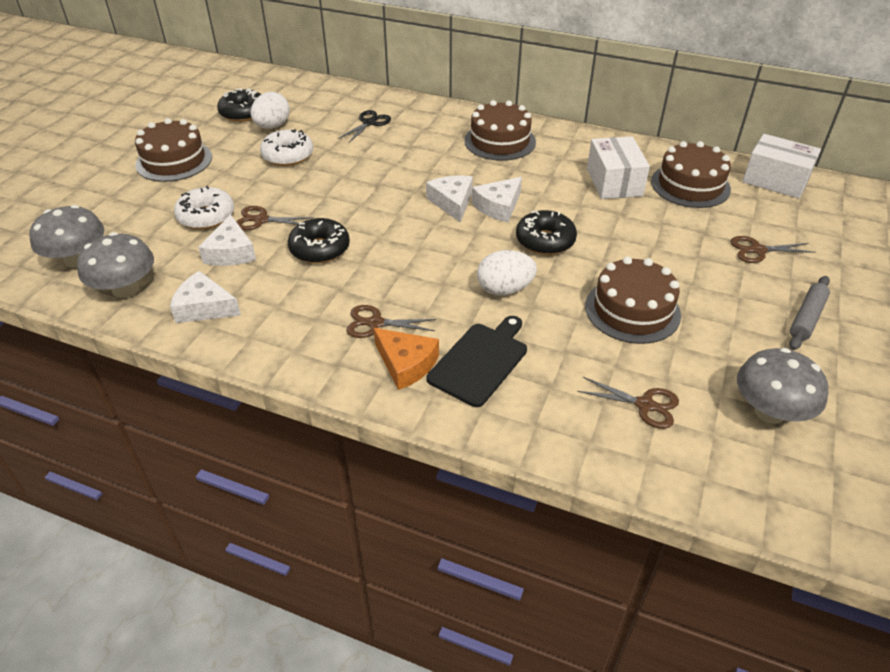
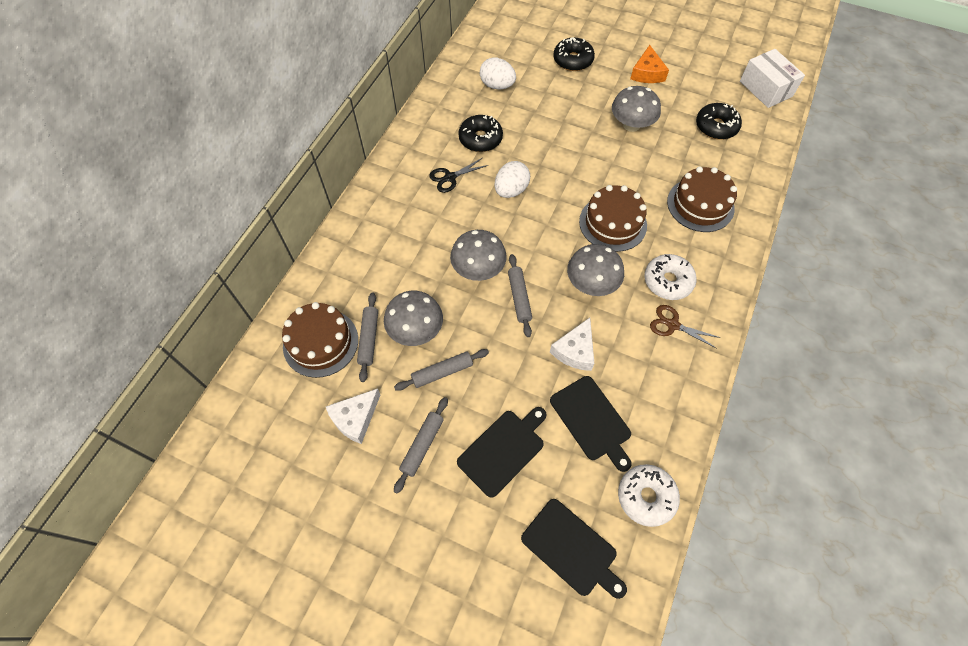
black cutting board: 1 -> 3
brown cake: 4 -> 3
brown scissors: 4 -> 1
grey mushroom: 3 -> 4
grey rolling pin: 1 -> 4
white box: 2 -> 1
white cheese: 4 -> 2

